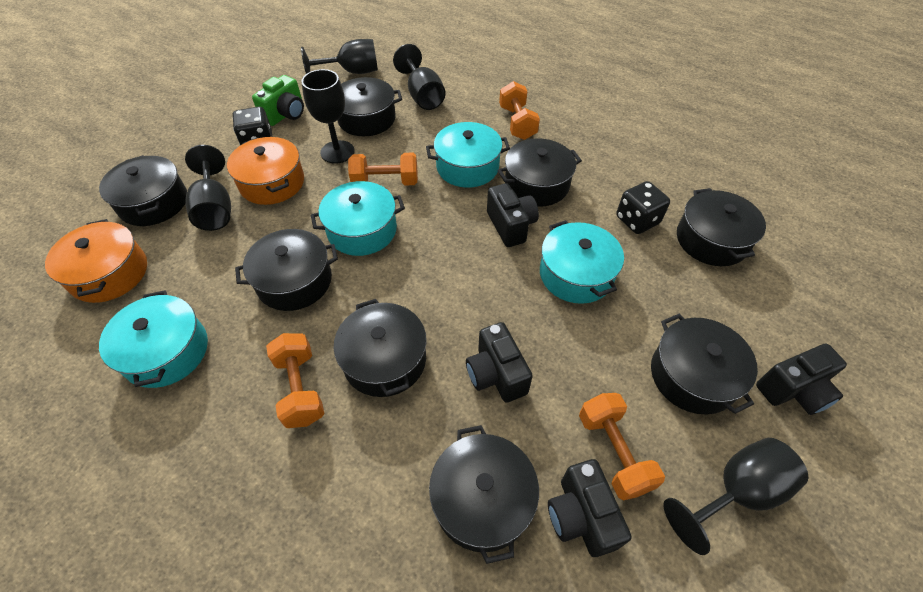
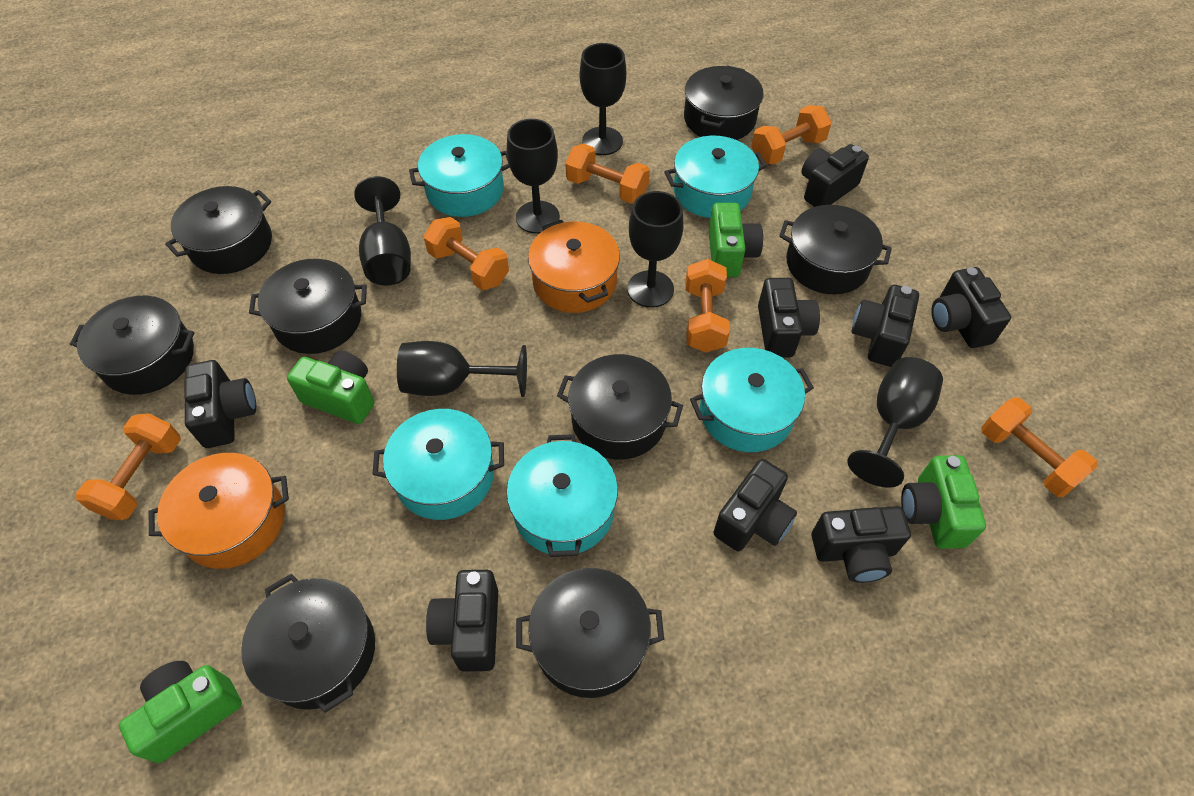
black camera: 4 -> 8
black dice: 2 -> 0
black goblet: 5 -> 6
green camera: 1 -> 4
orange dumbbell: 4 -> 6
turquoise pot: 4 -> 5

